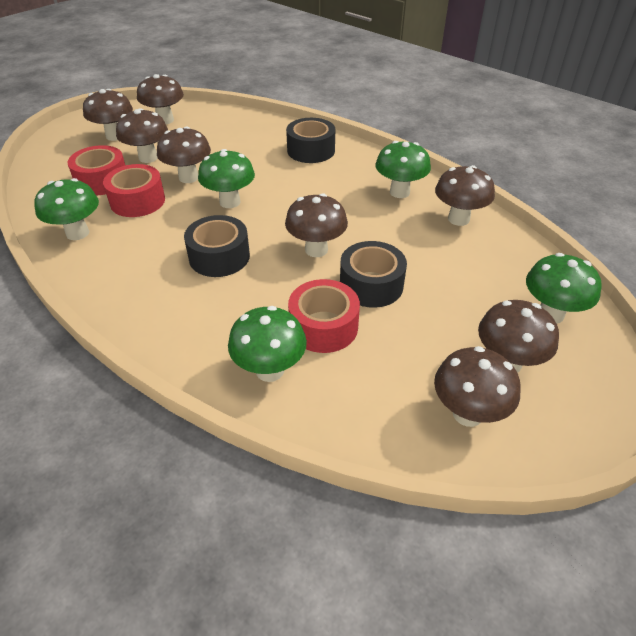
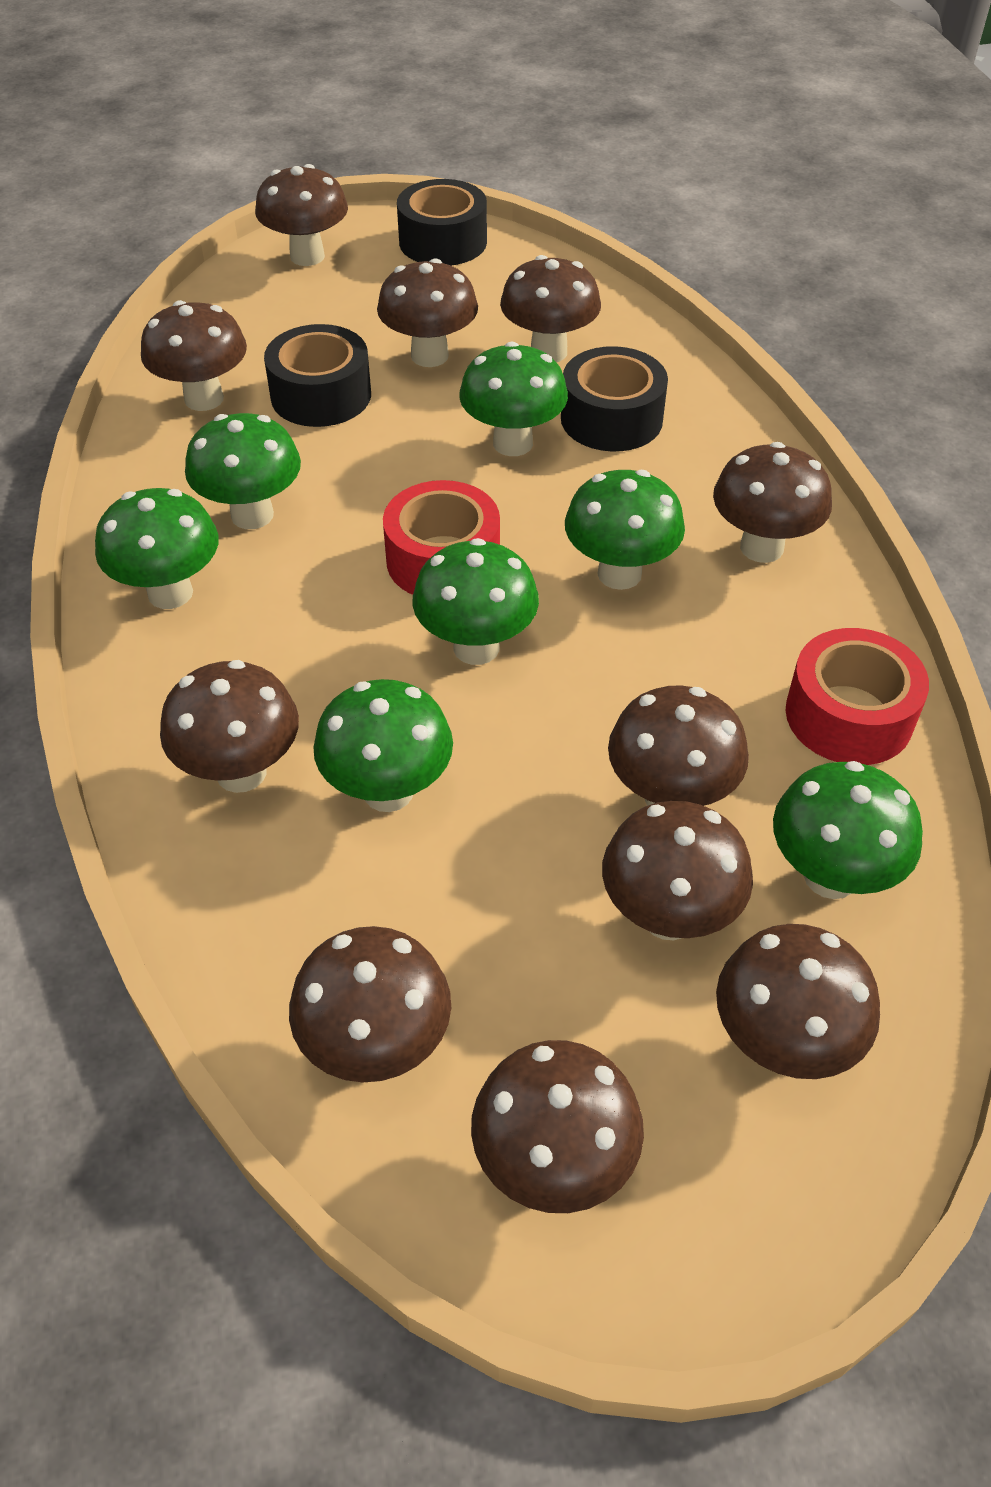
brown mushroom: 8 -> 11
green mushroom: 5 -> 7
red tape: 3 -> 2

